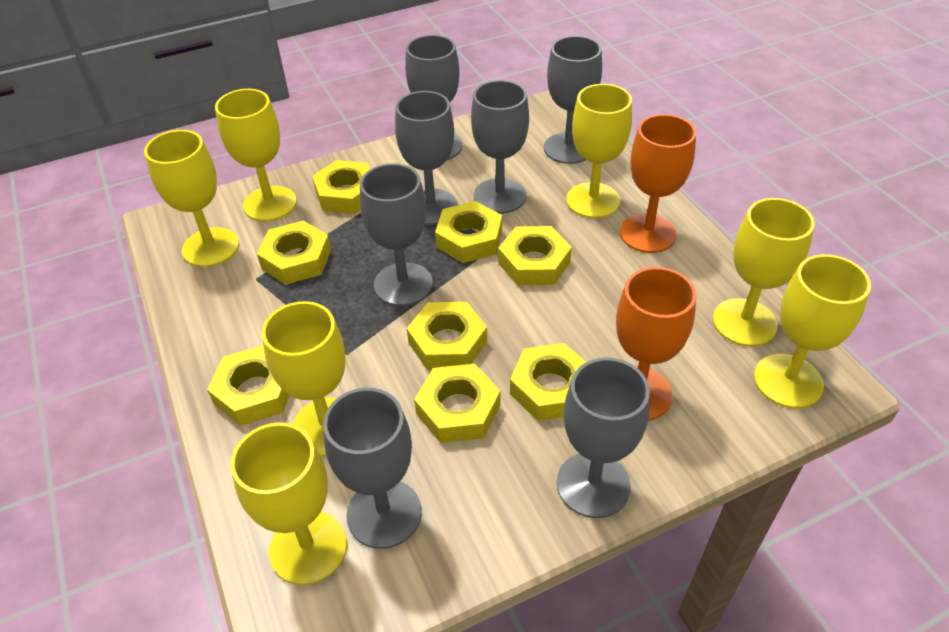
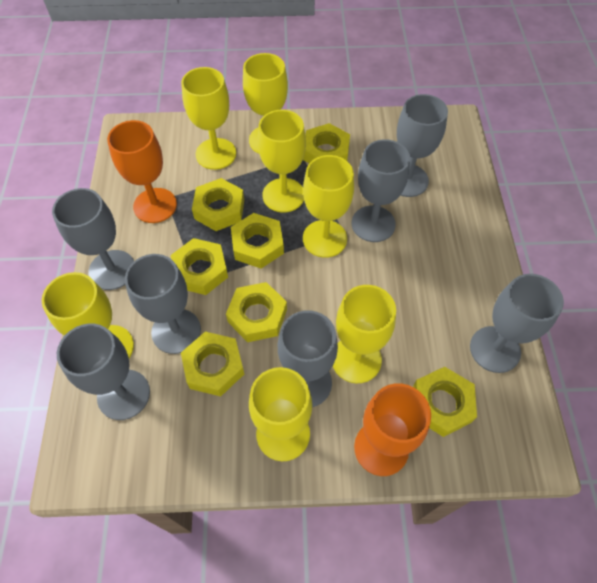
yellow nut: 8 -> 7

